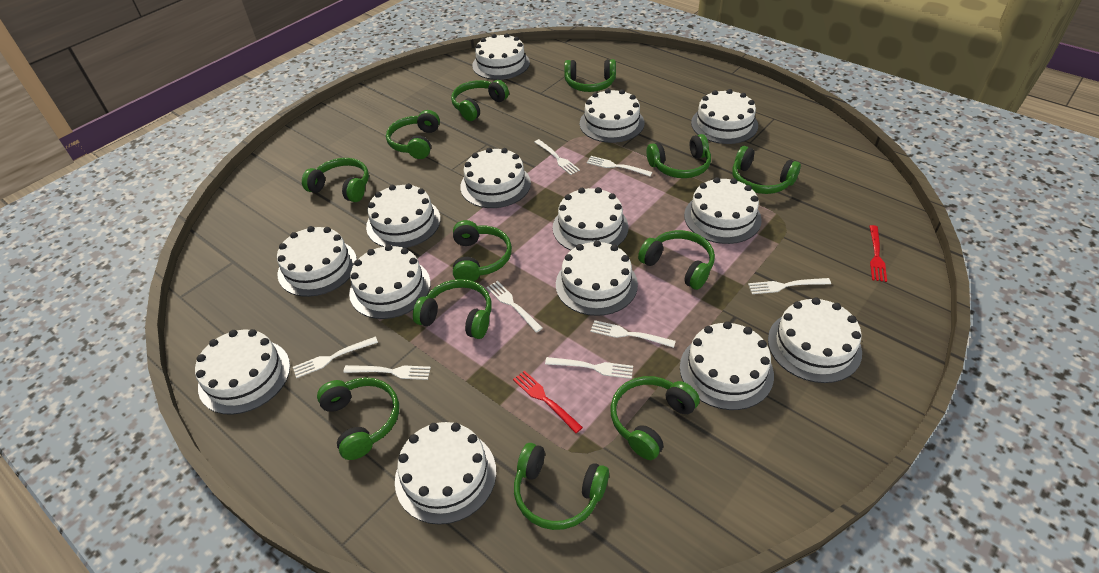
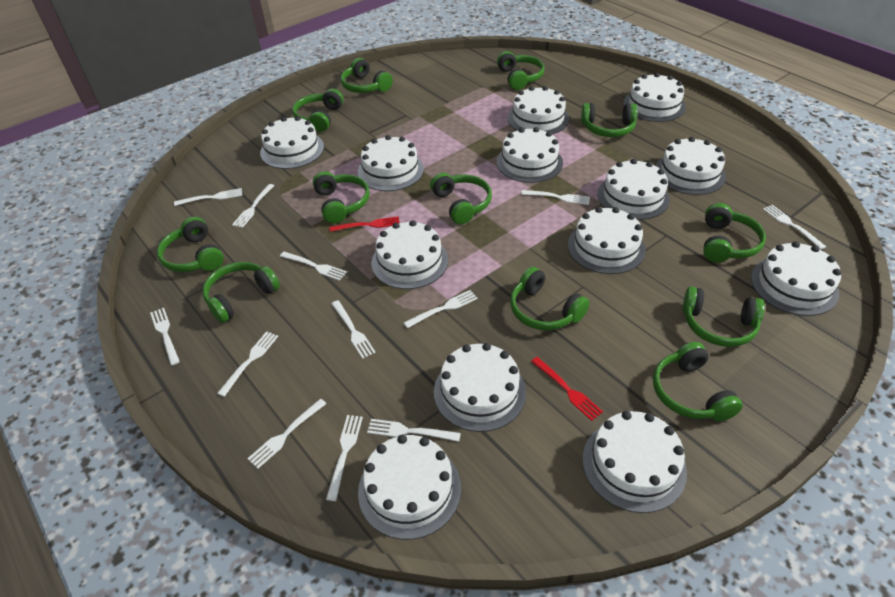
white cake: 14 -> 13
white fork: 8 -> 12

